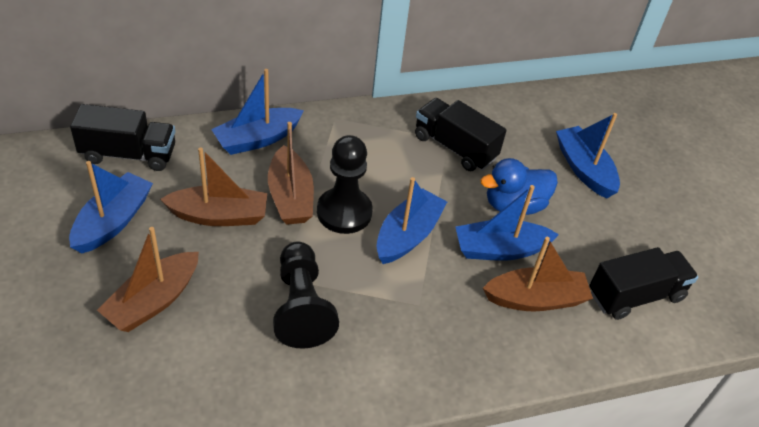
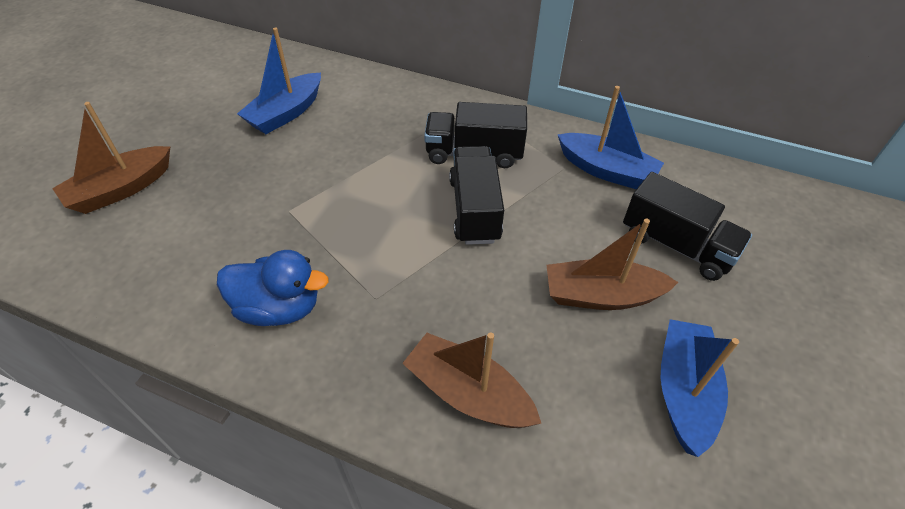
black pawn: 2 -> 0
blue boat: 5 -> 3
brown boat: 4 -> 3

